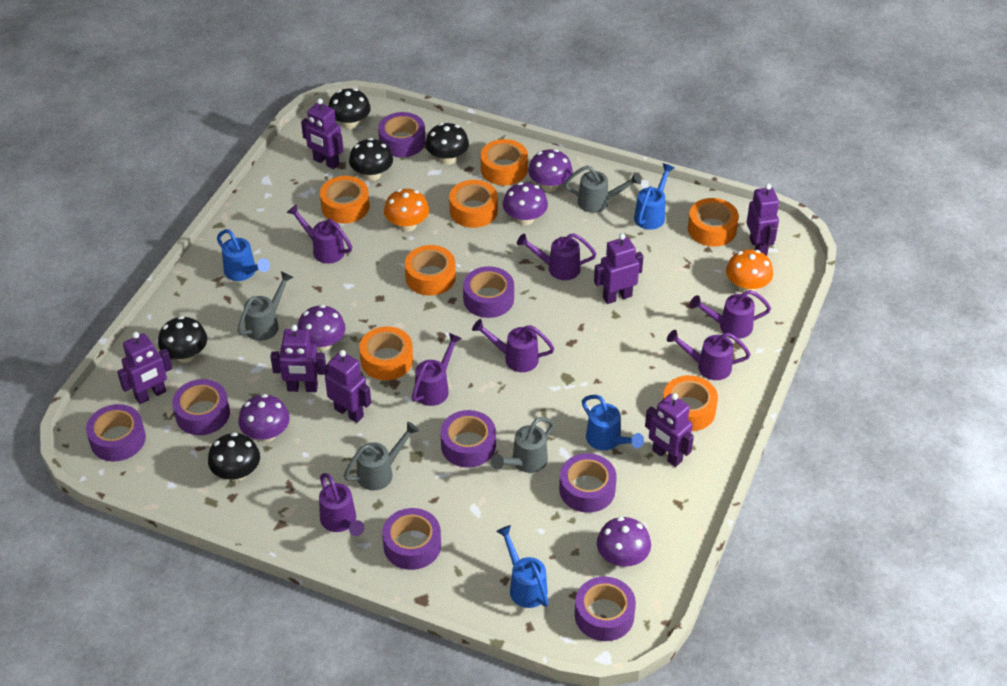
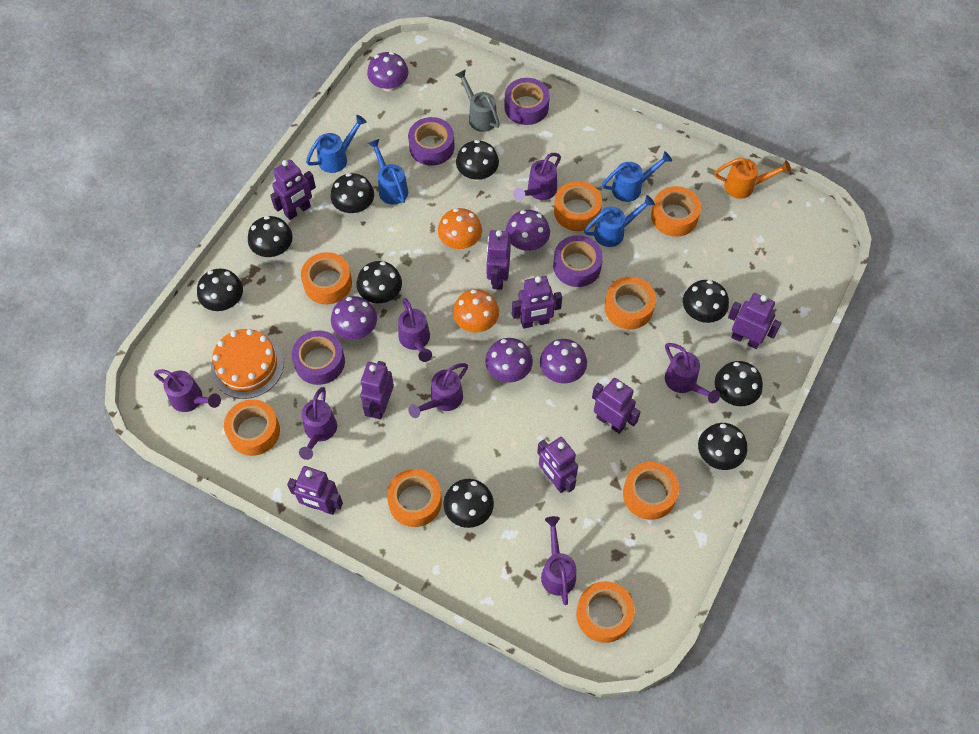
black mushroom: 5 -> 9
grey watering can: 4 -> 1
orange cake: 0 -> 1
orange tape: 7 -> 8
orange watering can: 0 -> 1
purple robot: 7 -> 8
purple tape: 8 -> 4

